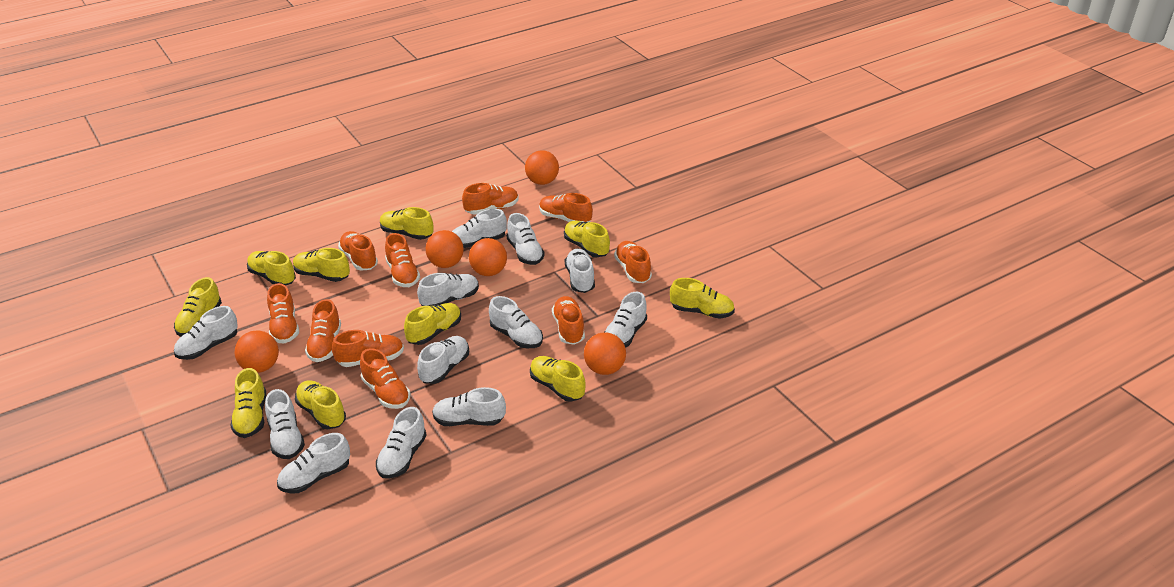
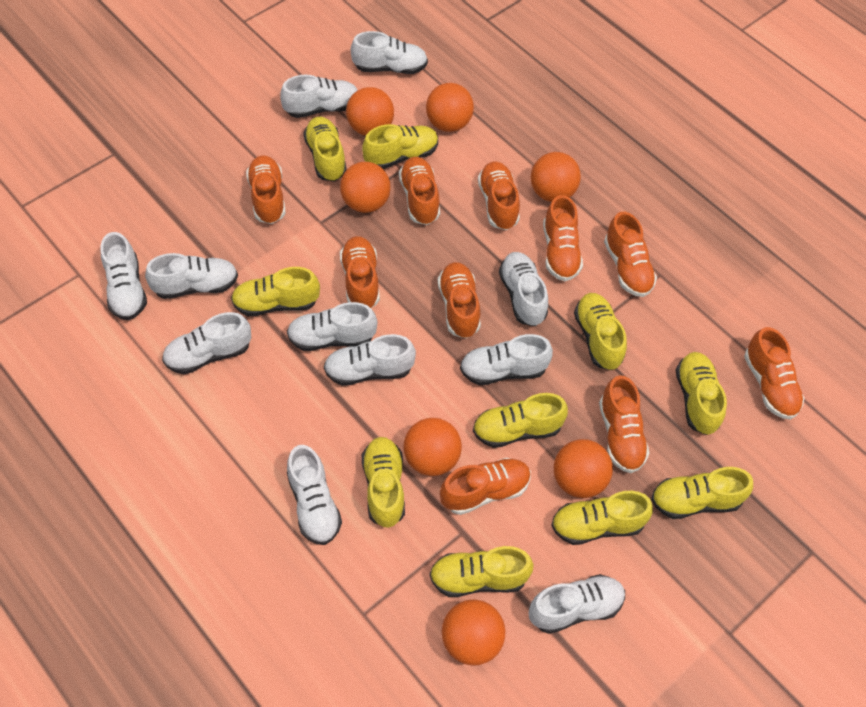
orange ball: 5 -> 7
white shoe: 12 -> 11

